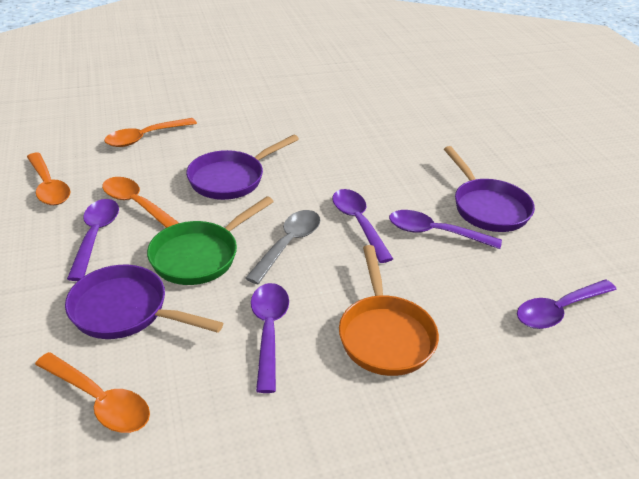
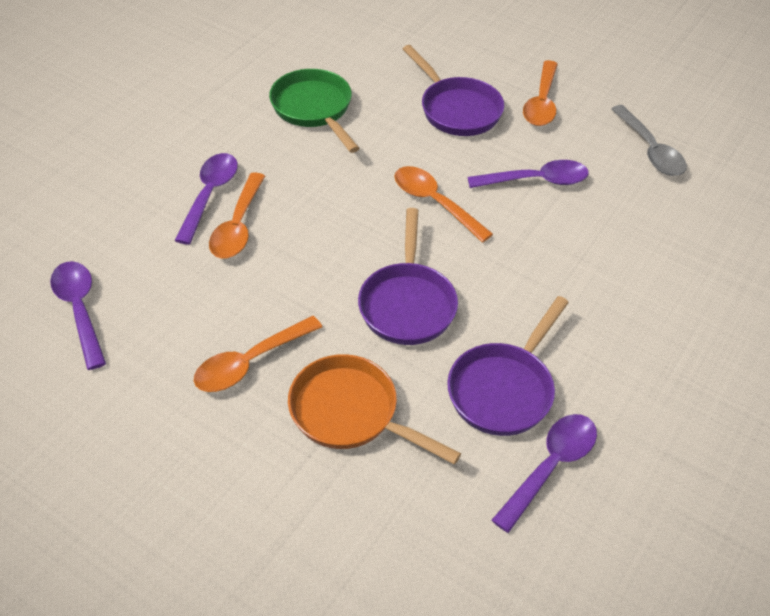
purple spoon: 5 -> 4

